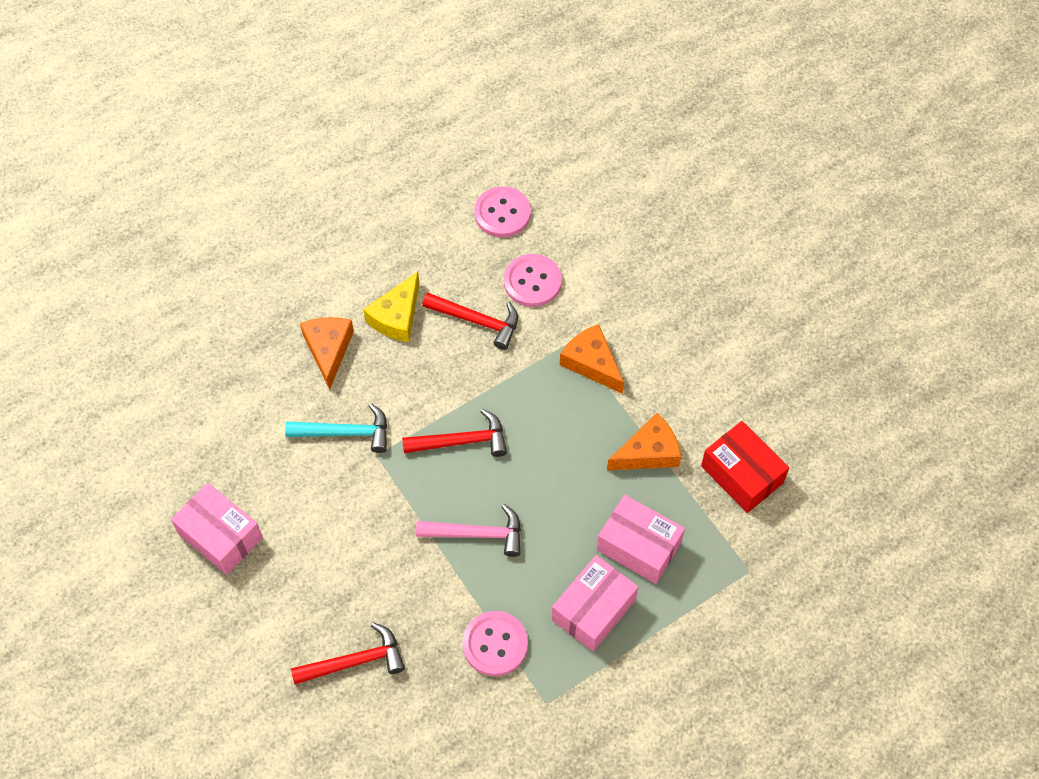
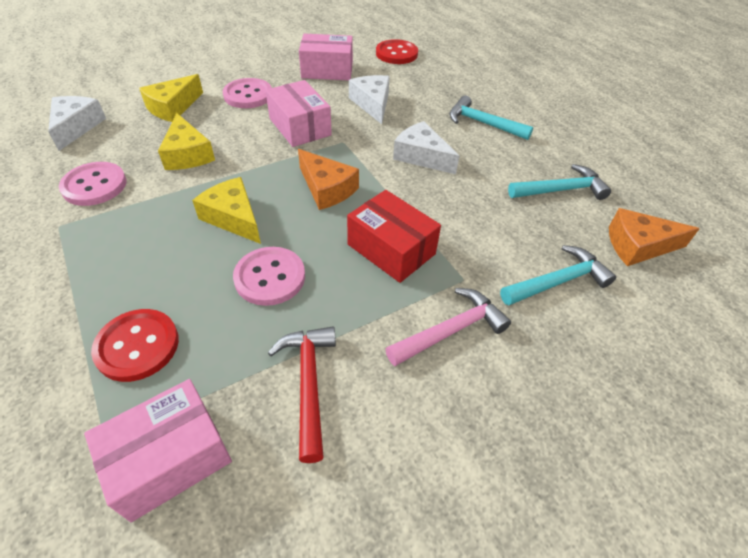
orange cheese: 3 -> 2
red button: 0 -> 2
red hammer: 3 -> 1
turquoise hammer: 1 -> 3
white cheese: 0 -> 3
yellow cheese: 1 -> 3

